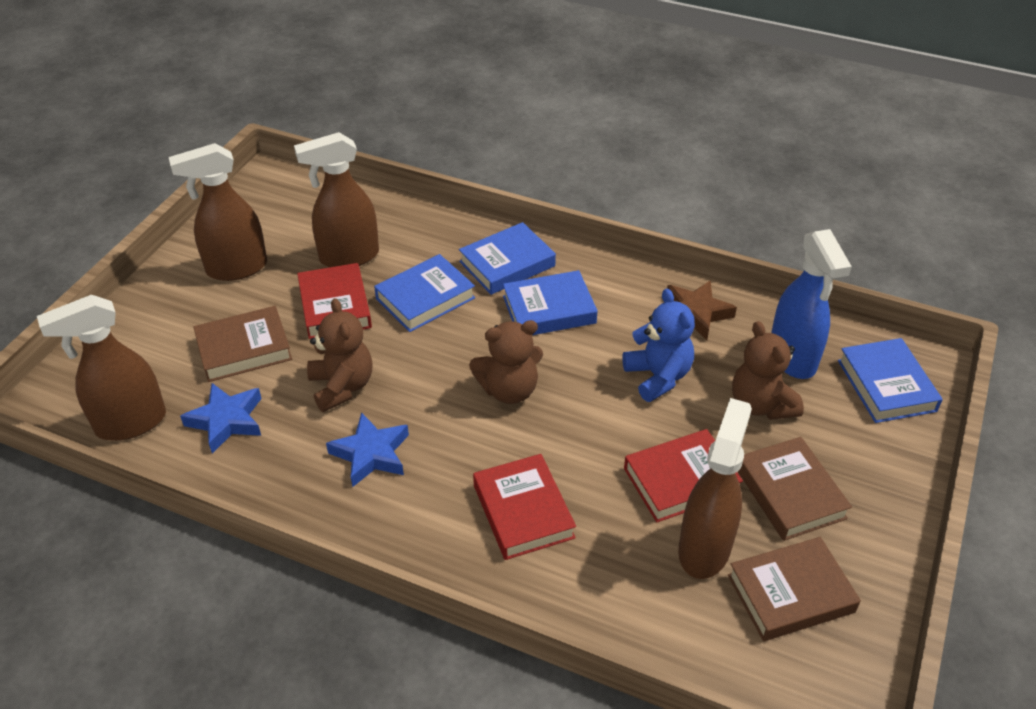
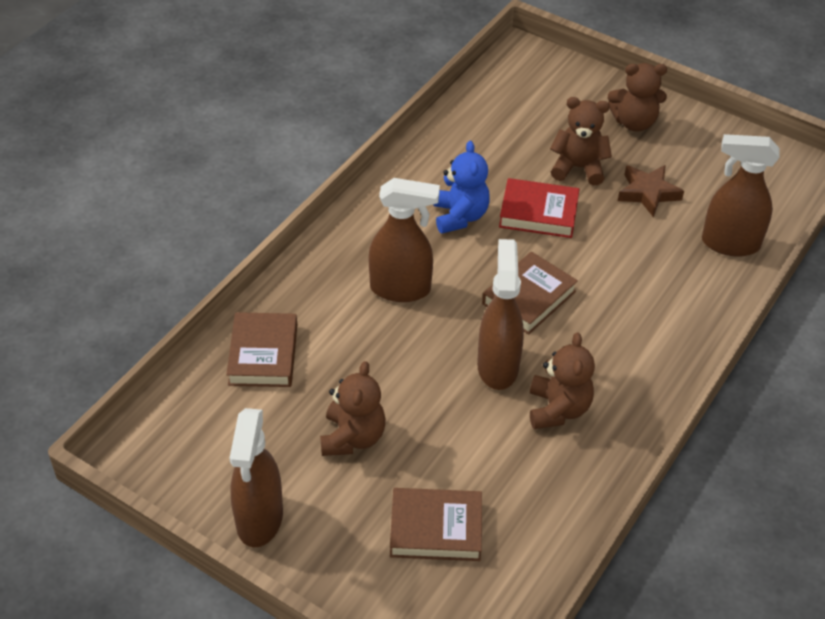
blue book: 4 -> 0
blue spray bottle: 1 -> 0
blue star: 2 -> 0
brown teddy bear: 3 -> 4
red book: 3 -> 1

